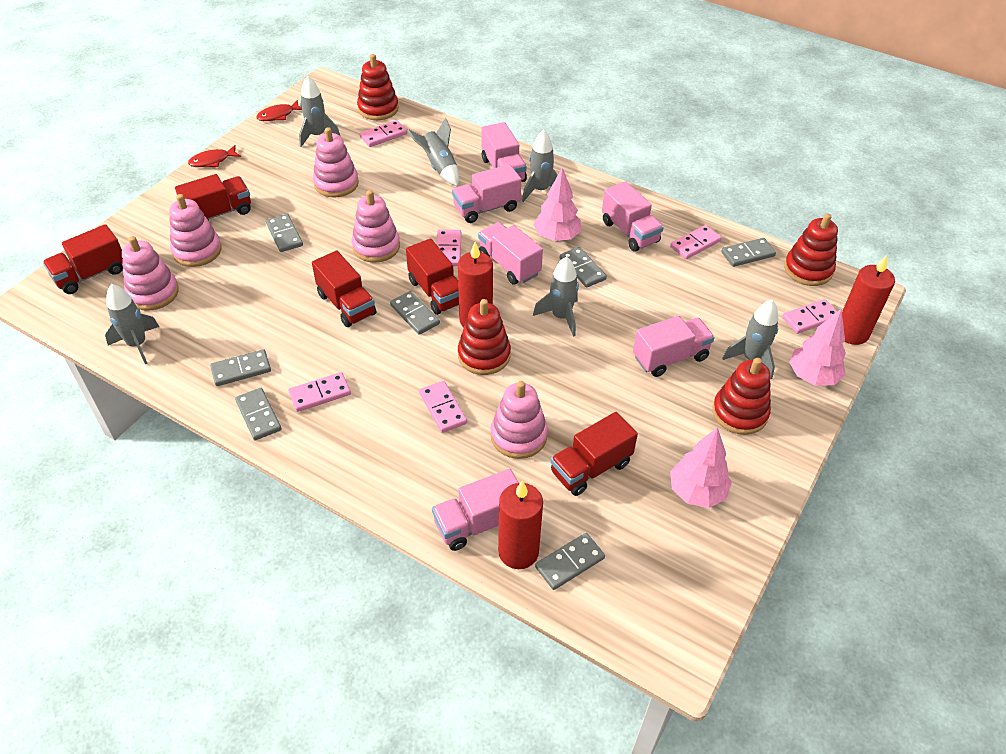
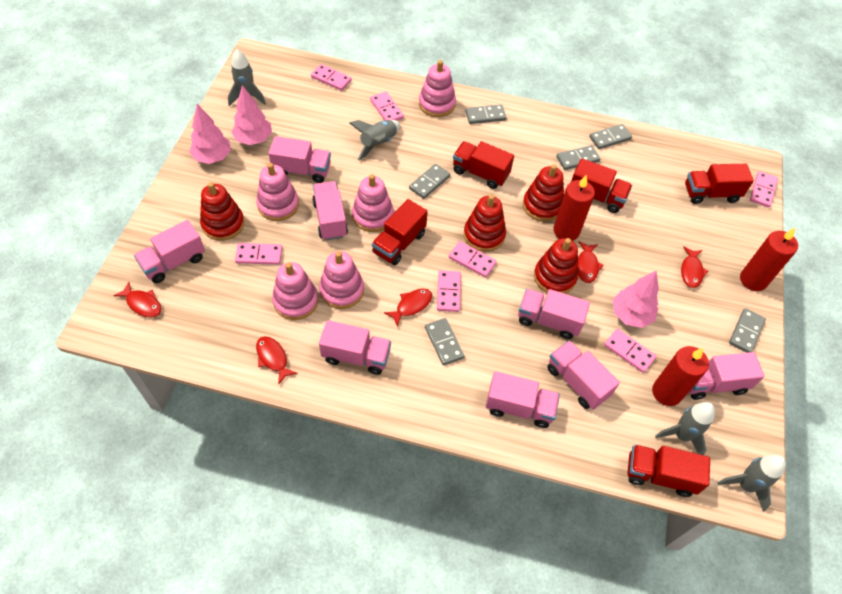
grey domino: 7 -> 6
grey rocket: 6 -> 4
pink domino: 6 -> 7
pink truck: 6 -> 8
red fish: 2 -> 5

